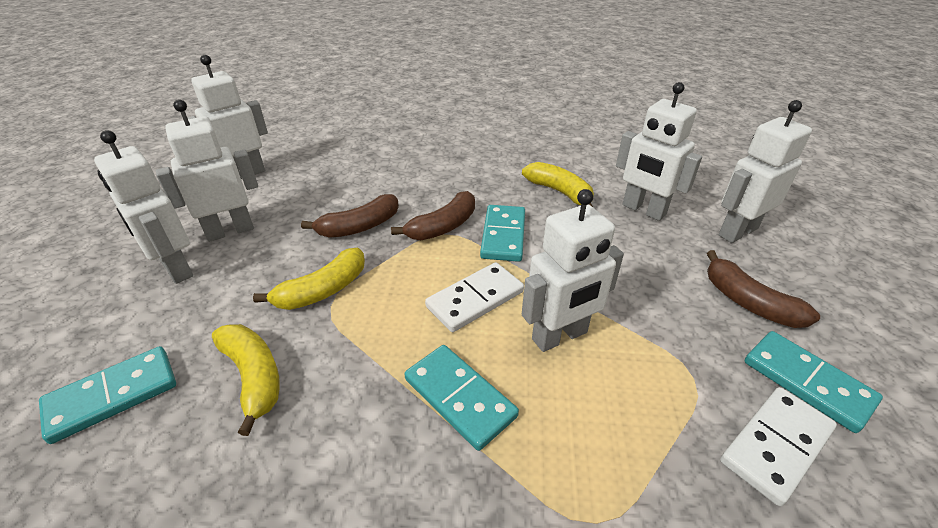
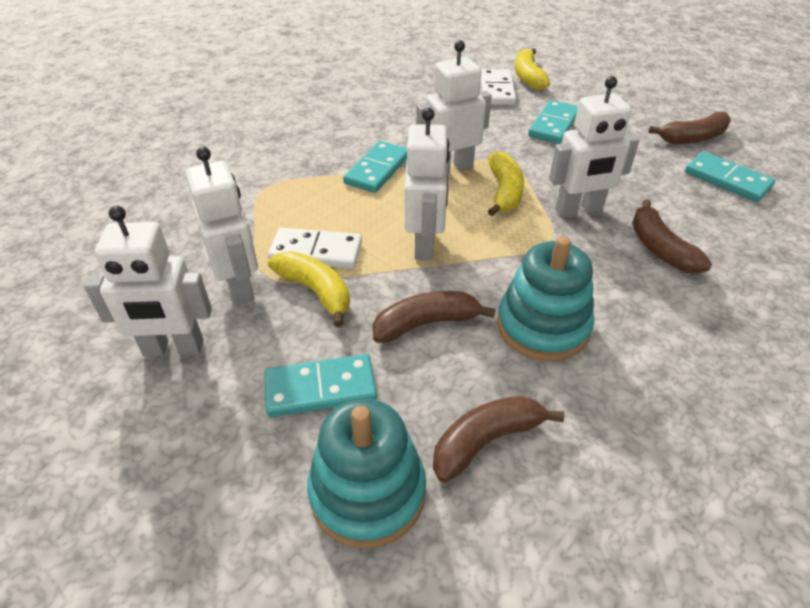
brown banana: 3 -> 4
turquoise stacking toy: 0 -> 2
white robot: 6 -> 5

